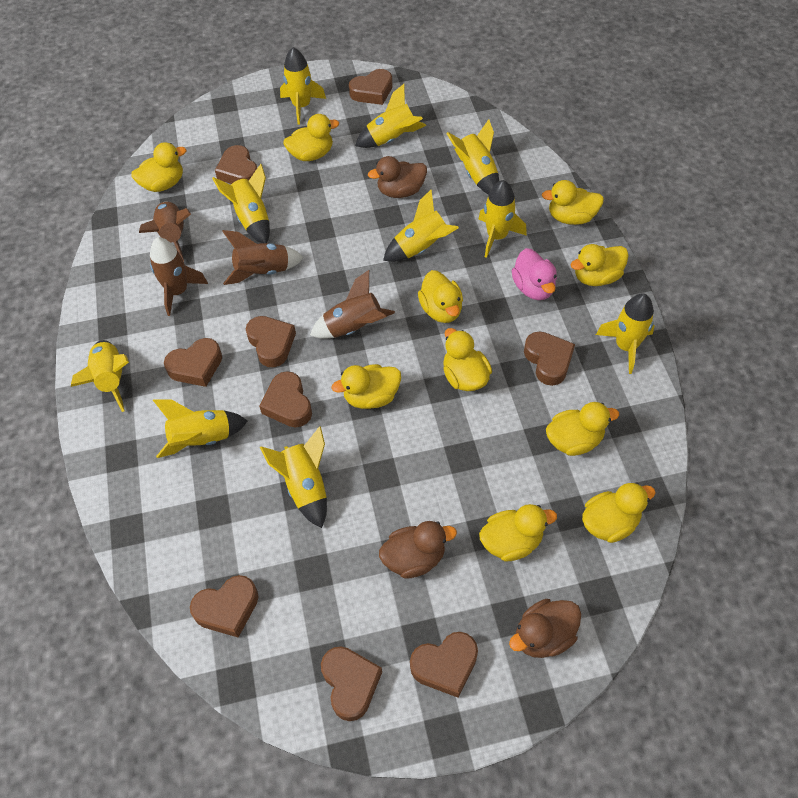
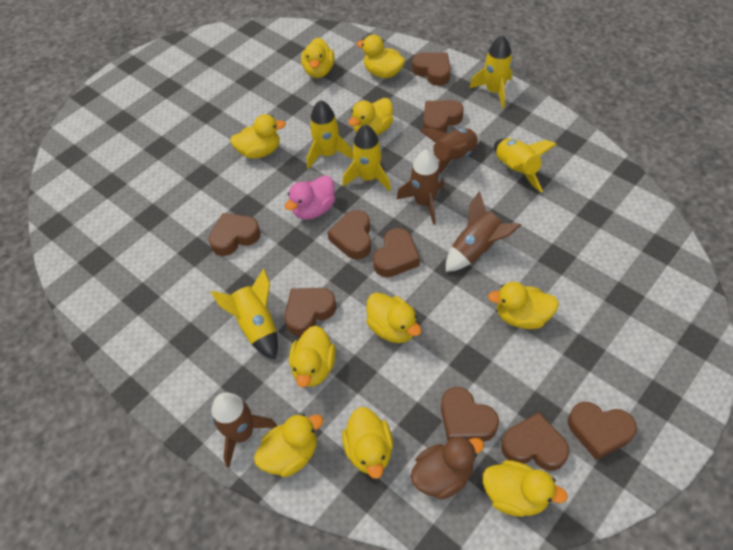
brown duck: 3 -> 1
yellow rocket: 10 -> 5

